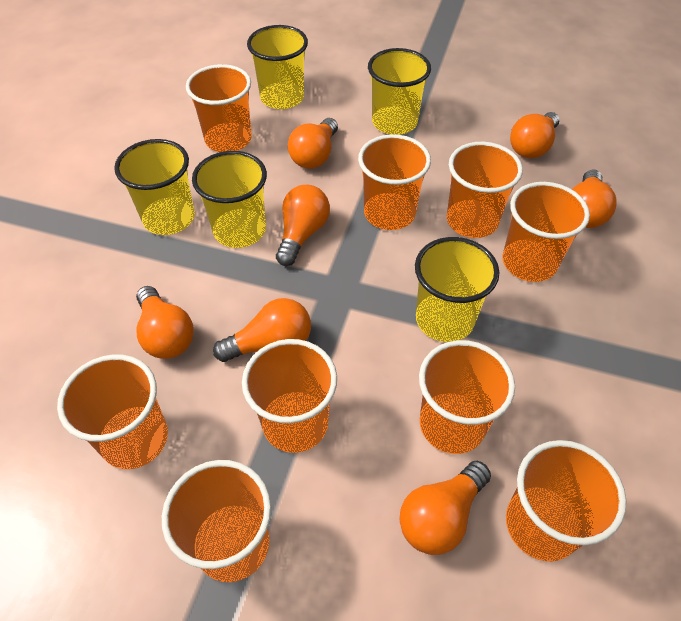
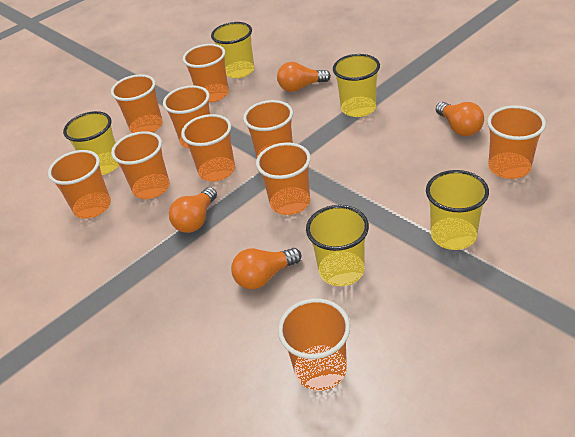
orange cup: 9 -> 10
orange light bulb: 7 -> 4

